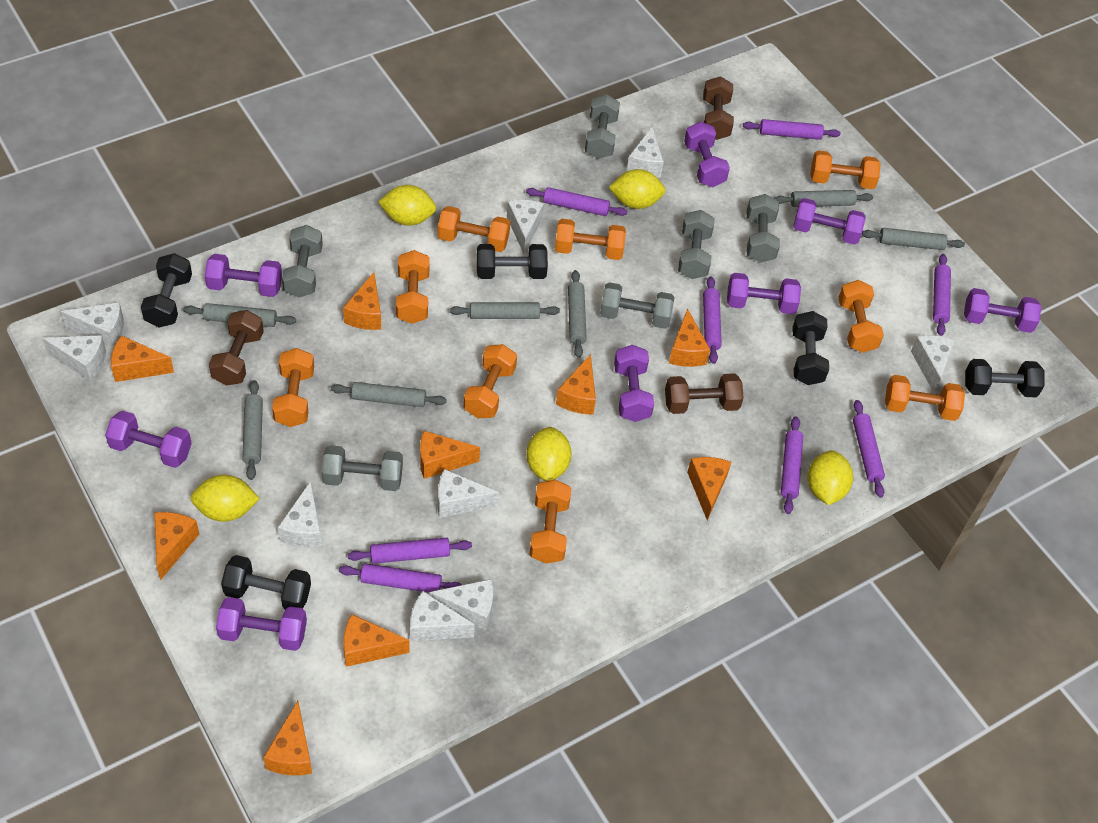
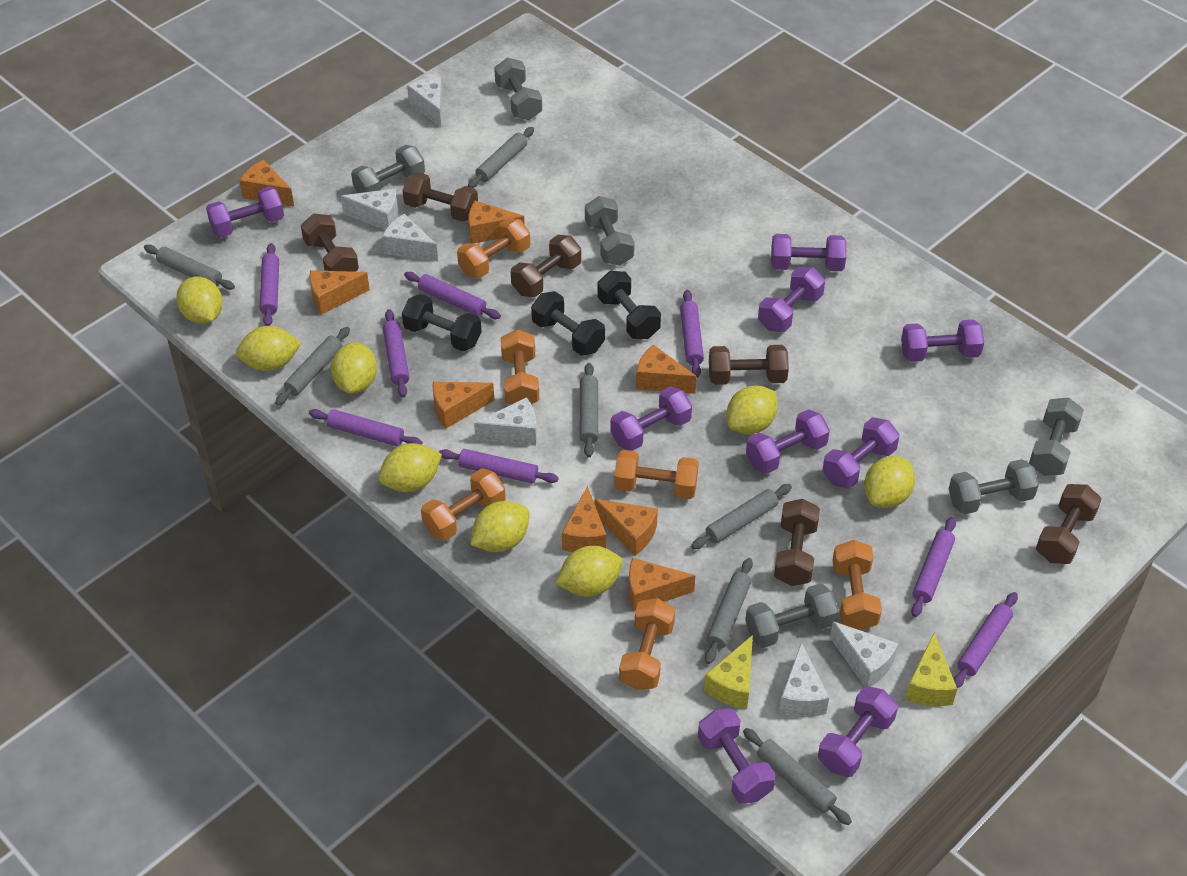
black dumbbell: 5 -> 3
brown dumbbell: 3 -> 6
orange cheese: 9 -> 8
orange dumbbell: 9 -> 6
purple dumbbell: 8 -> 9
white cheese: 9 -> 6
yellow cheese: 0 -> 2
yellow lemon: 5 -> 8

